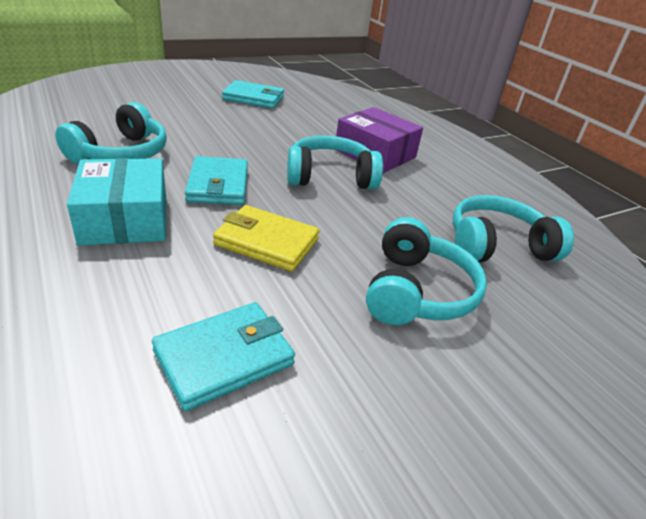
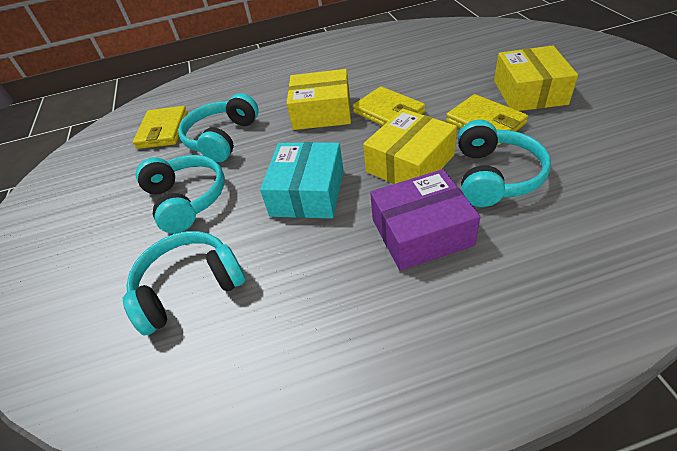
turquoise wallet: 3 -> 0
yellow box: 0 -> 3
yellow wallet: 1 -> 3

